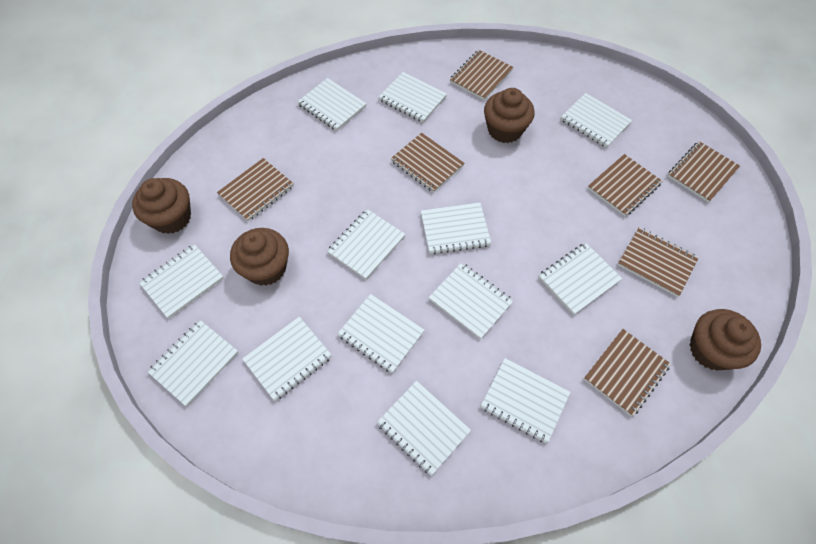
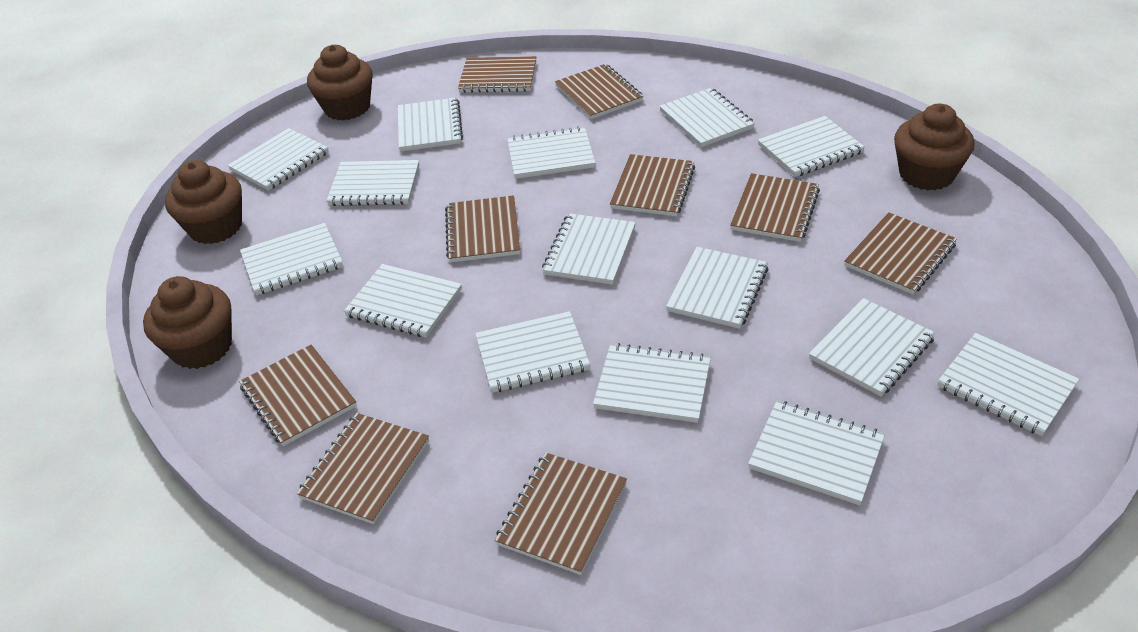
brown notebook: 7 -> 9
white notebook: 13 -> 15

